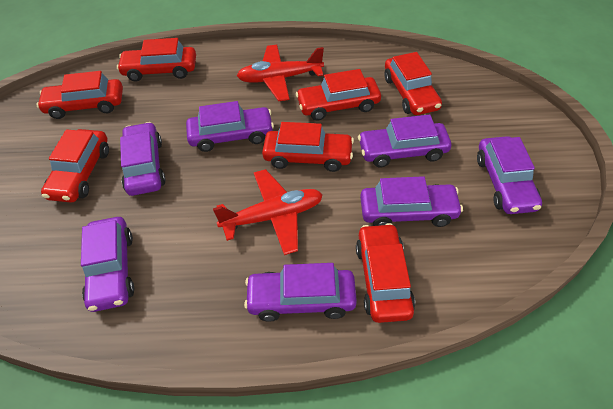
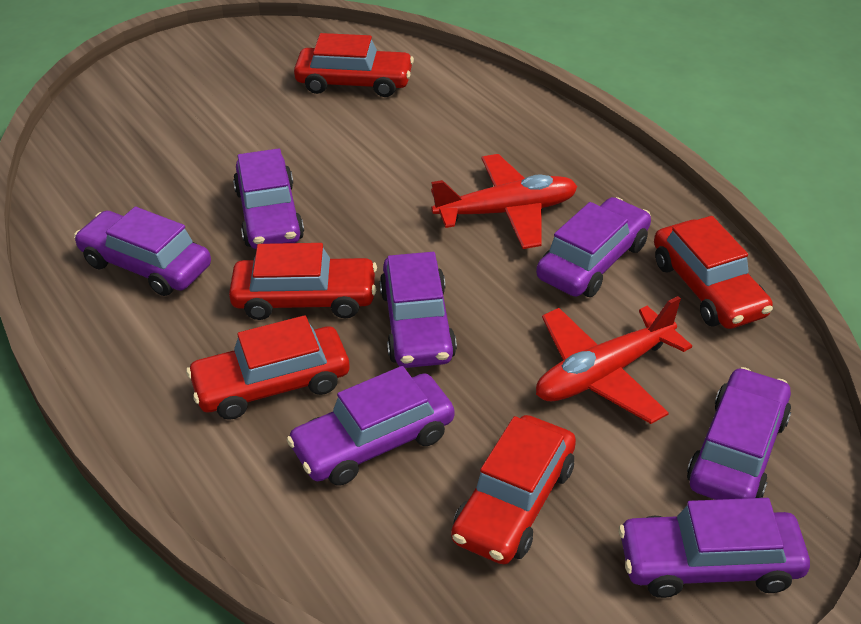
red car: 7 -> 5

